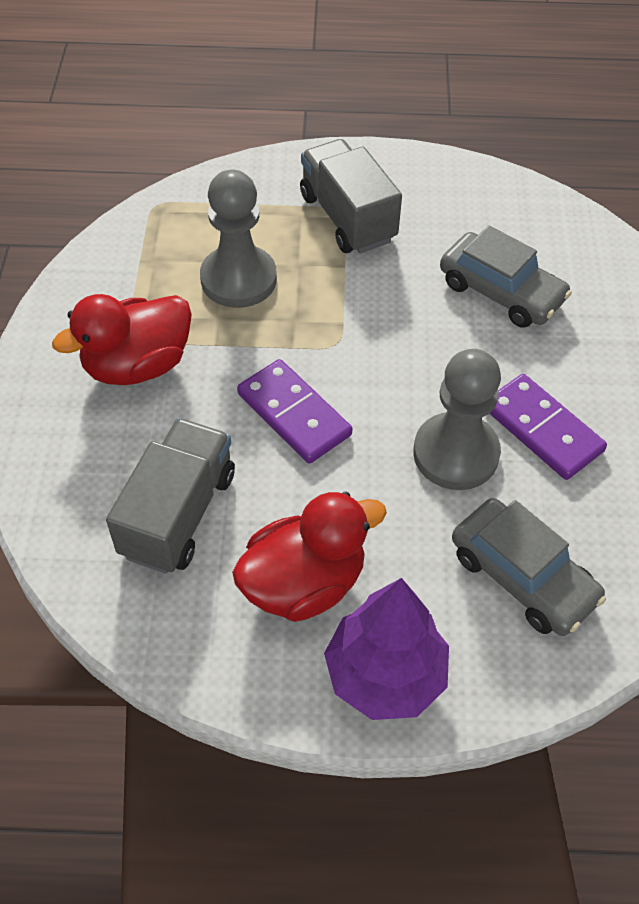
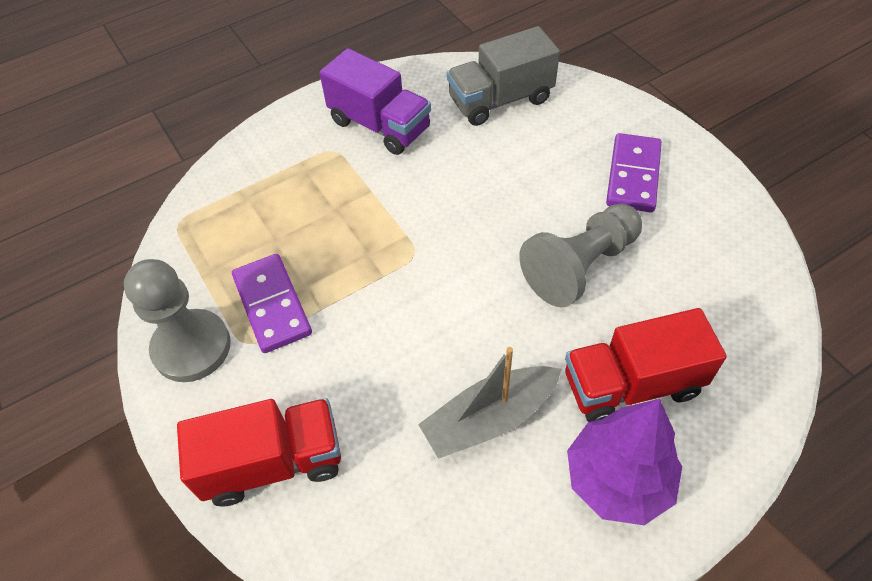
grey boat: 0 -> 1
grey car: 2 -> 0
grey truck: 2 -> 1
purple truck: 0 -> 1
red duck: 2 -> 0
red truck: 0 -> 2

